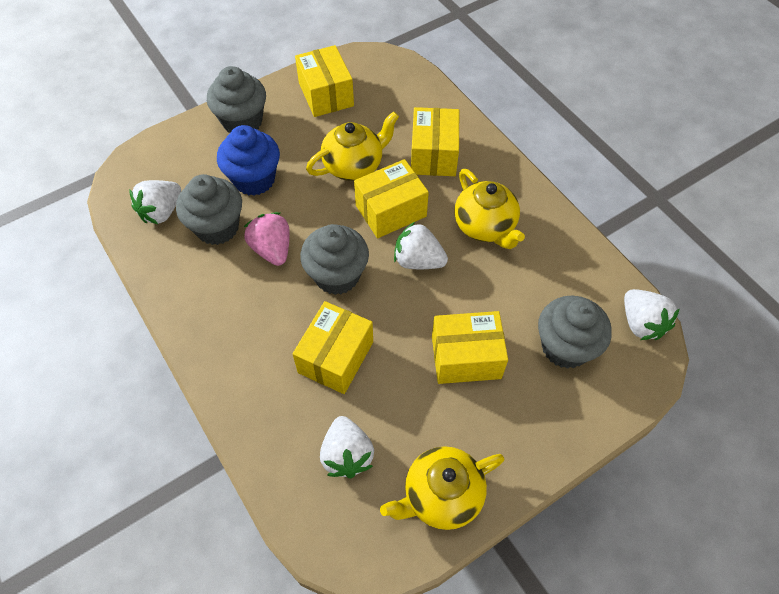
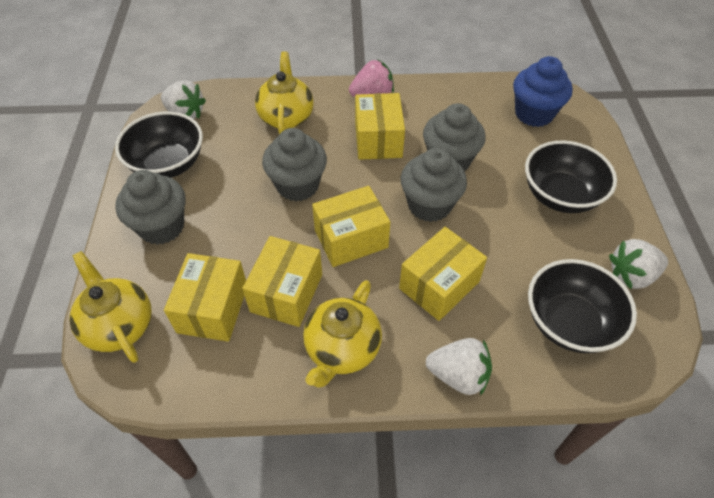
black bowl: 0 -> 3
white strawberry: 4 -> 3

